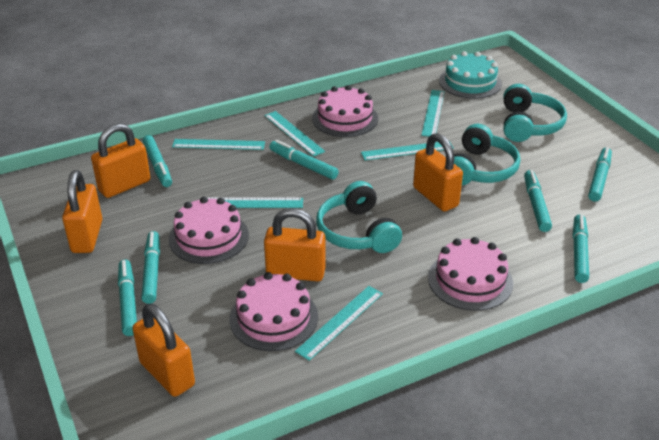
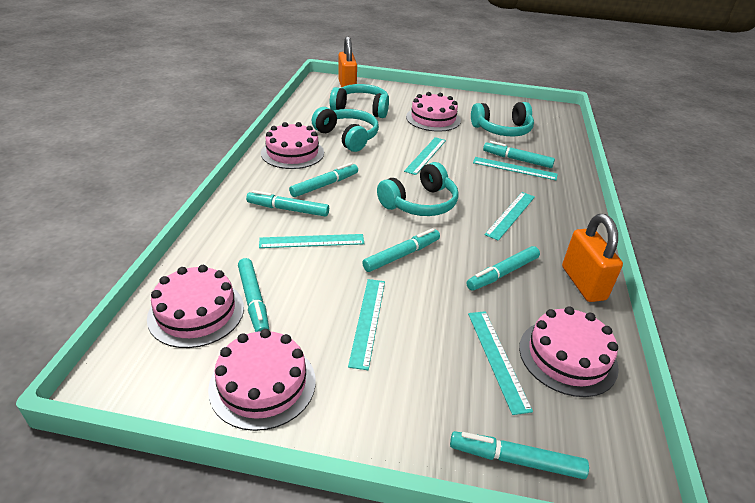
orange padlock: 5 -> 2
pink cake: 4 -> 5
turquoise cake: 1 -> 0
turquoise headphones: 3 -> 4

